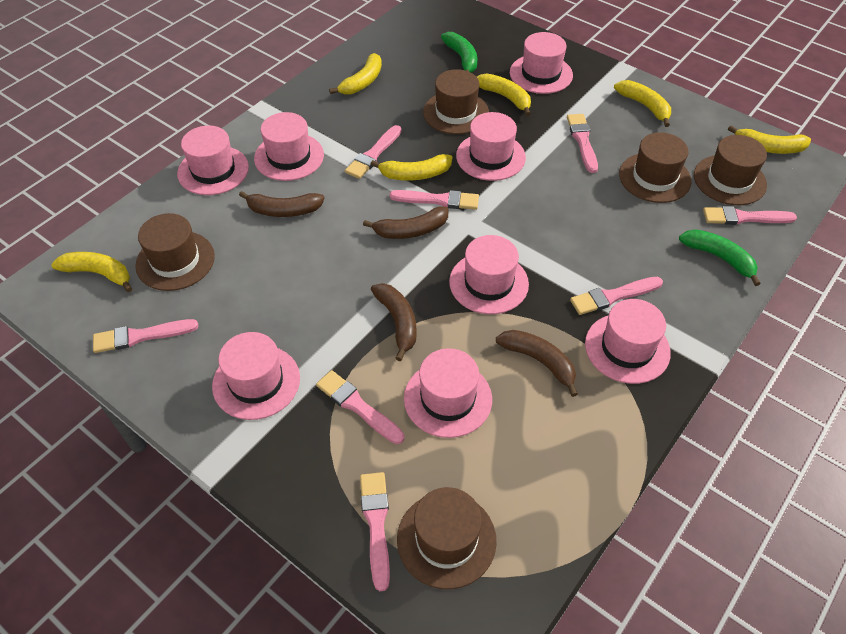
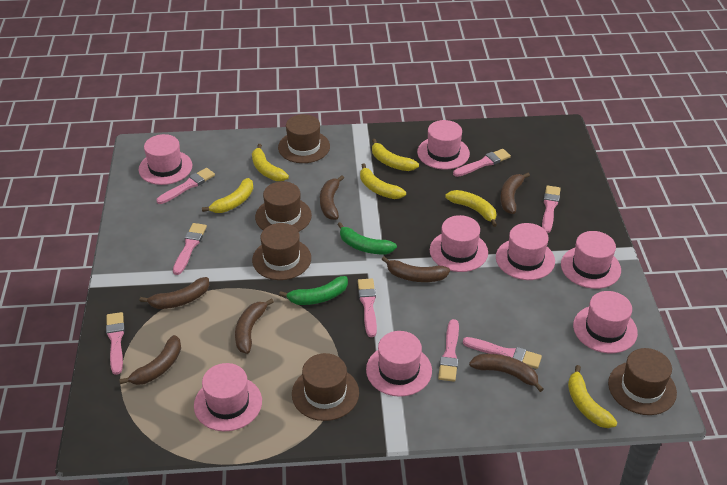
brown banana: 4 -> 7

